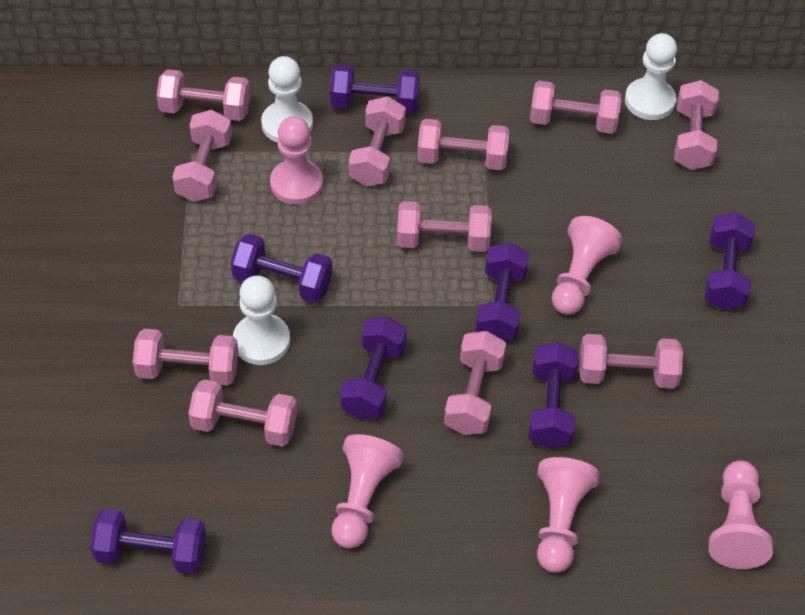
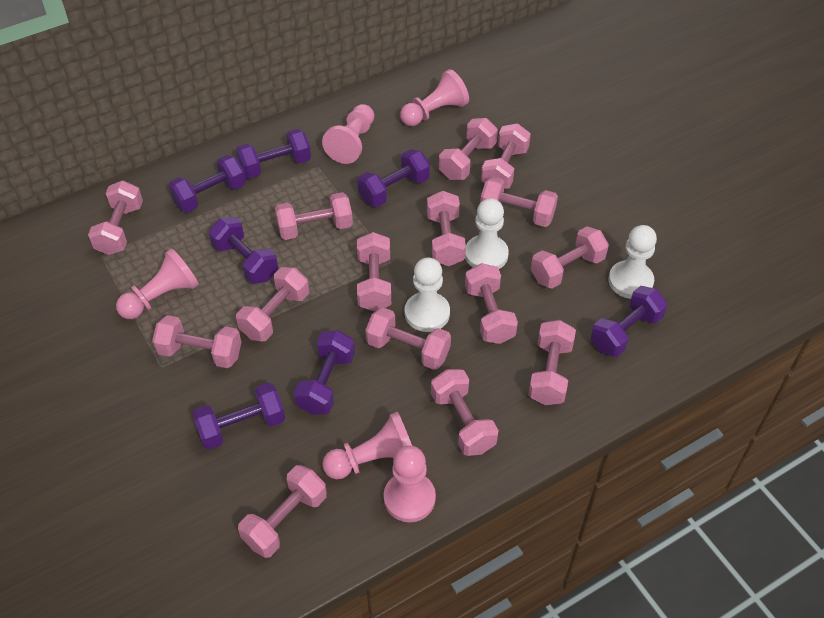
pink dumbbell: 11 -> 15

